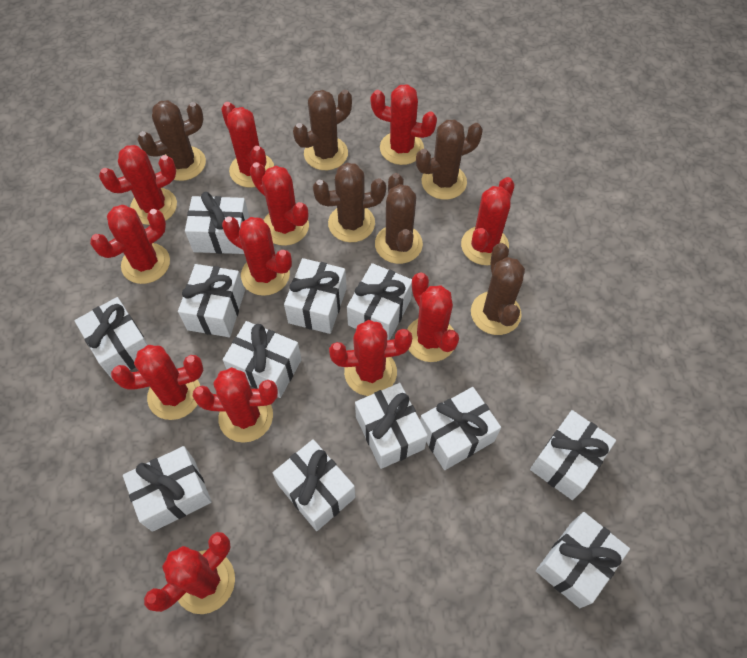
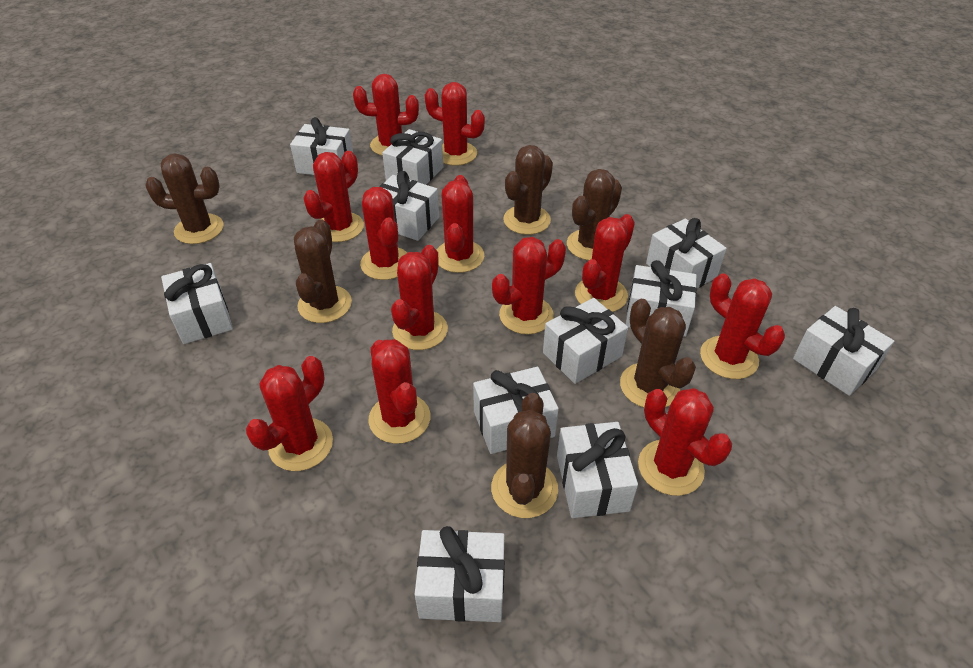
white gift: 12 -> 11

